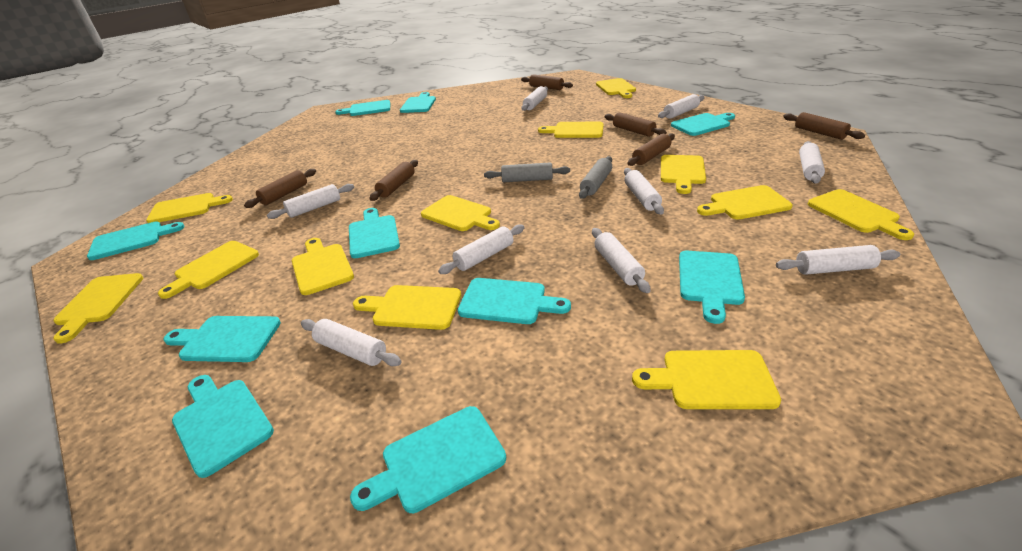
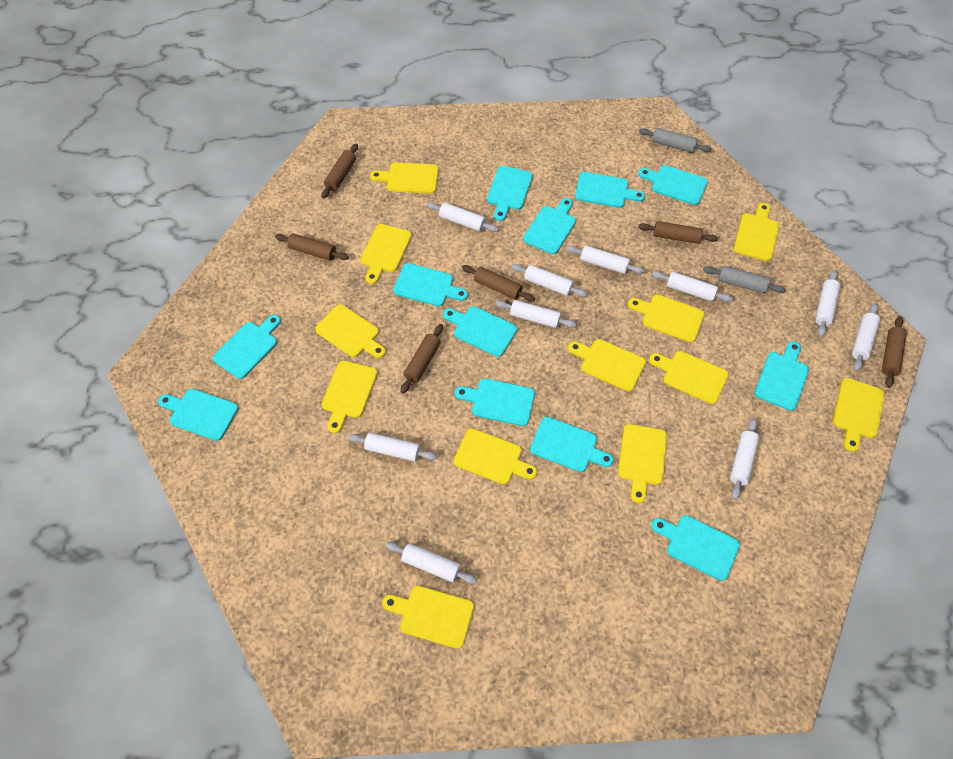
turquoise cutting board: 10 -> 12
white rolling pin: 9 -> 10

